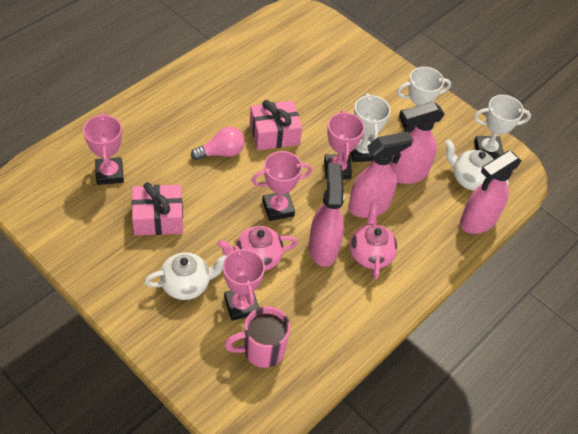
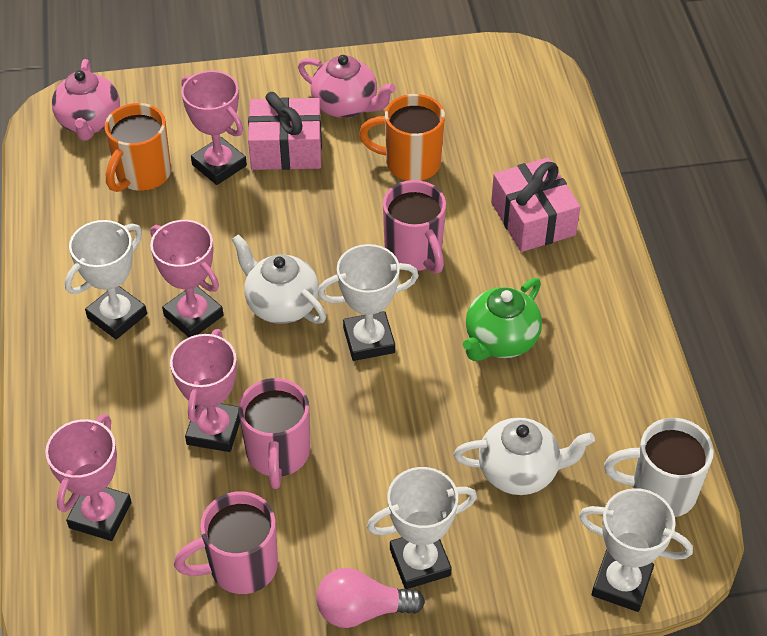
green teapot: 0 -> 1
orange mug: 0 -> 2
pink mug: 1 -> 3
pink spray bottle: 4 -> 0
white mug: 0 -> 1
white trophy: 3 -> 4

